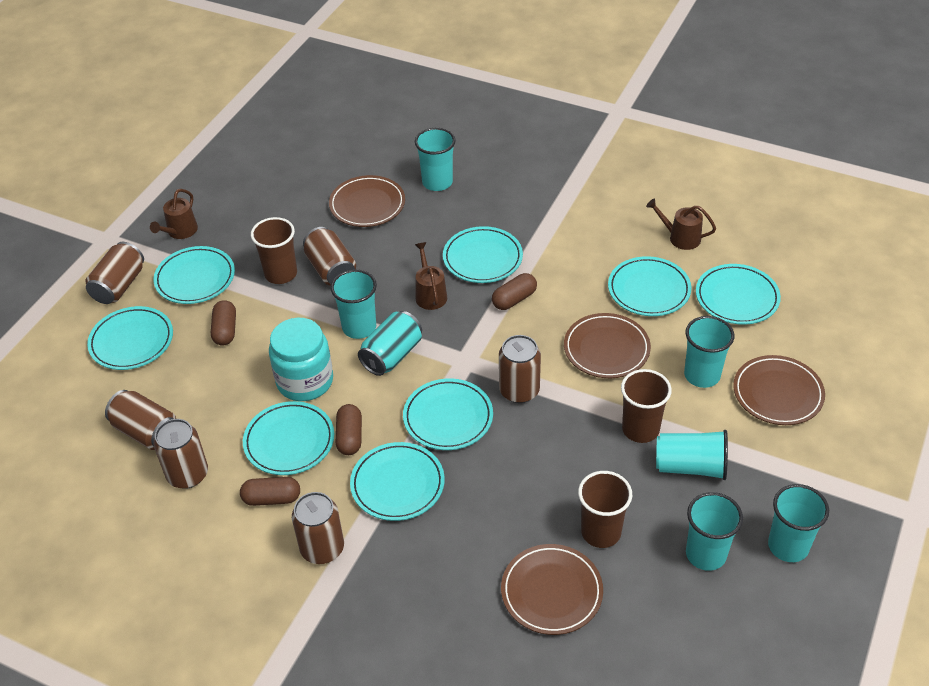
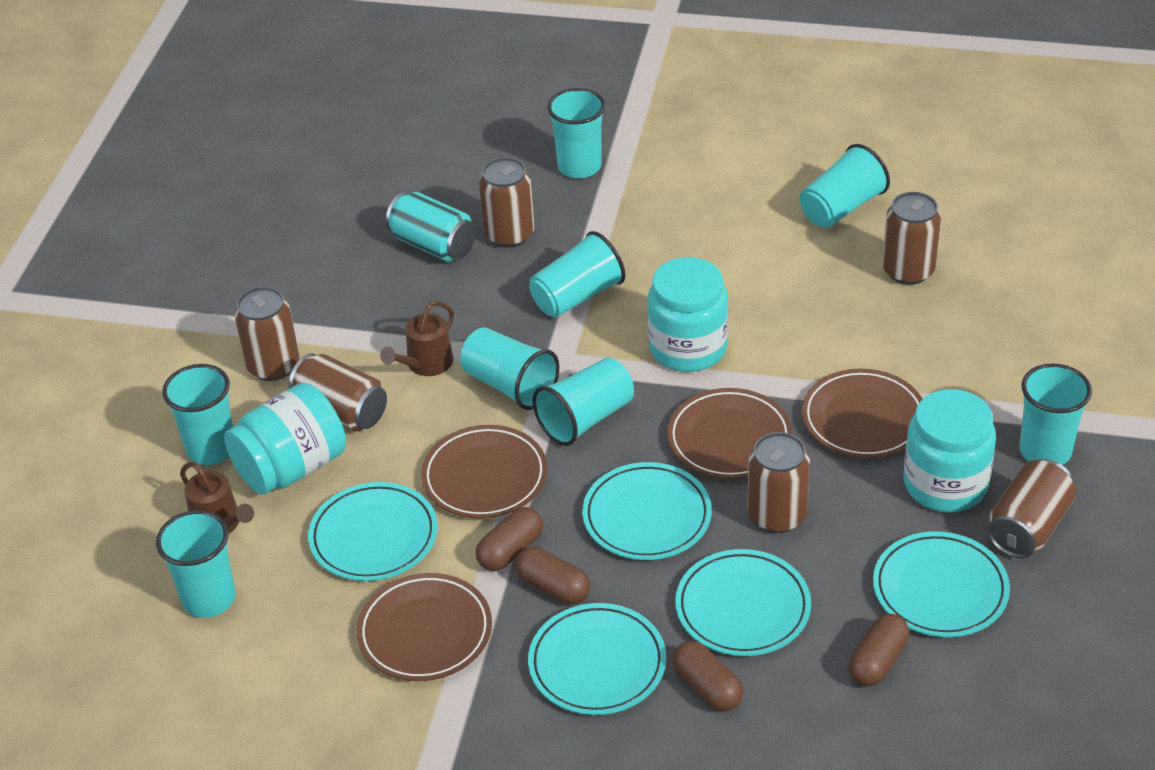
brown cup: 3 -> 0
brown watering can: 3 -> 2
turquoise cup: 6 -> 8
turquoise jar: 1 -> 3
turquoise plate: 8 -> 5

